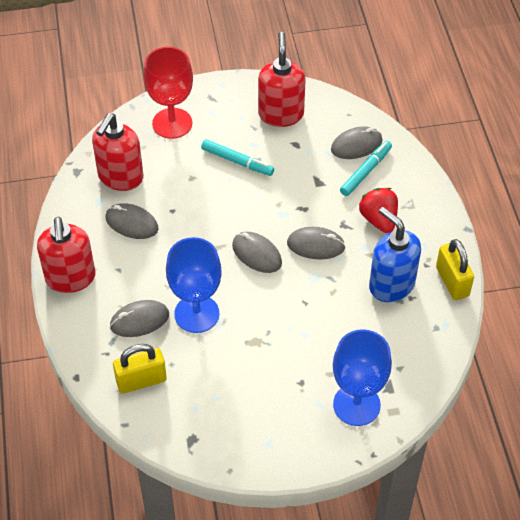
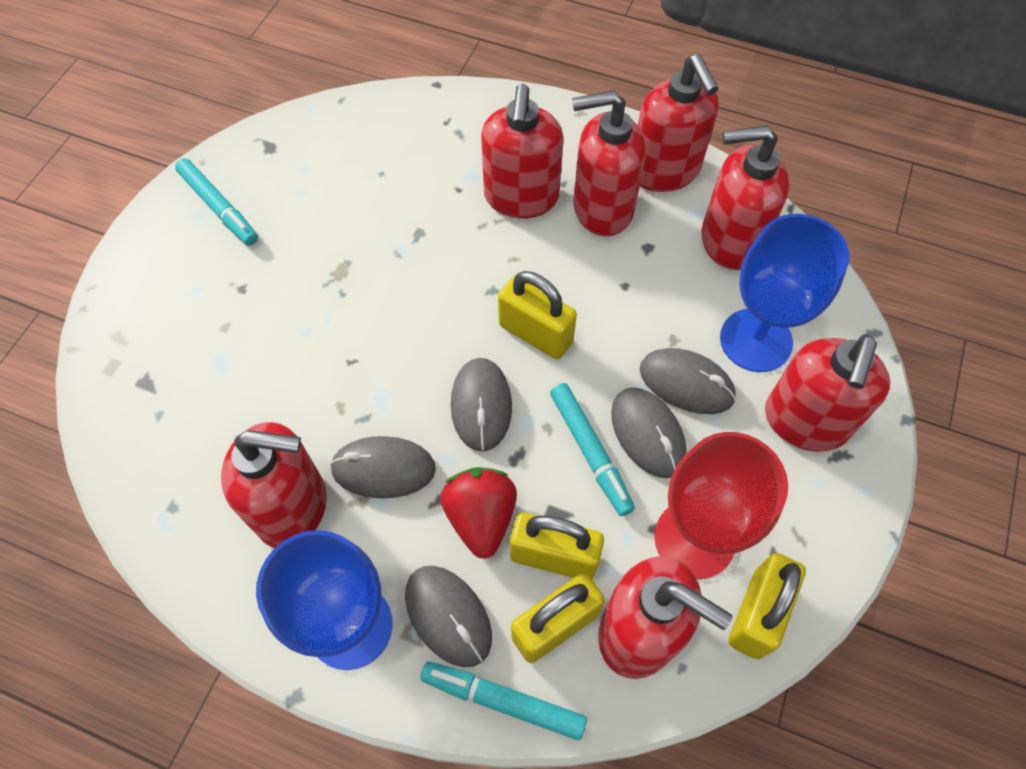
blue soap dispenser: 1 -> 0
red soap dispenser: 3 -> 7
turquoise marker: 2 -> 3
yellow padlock: 2 -> 4

